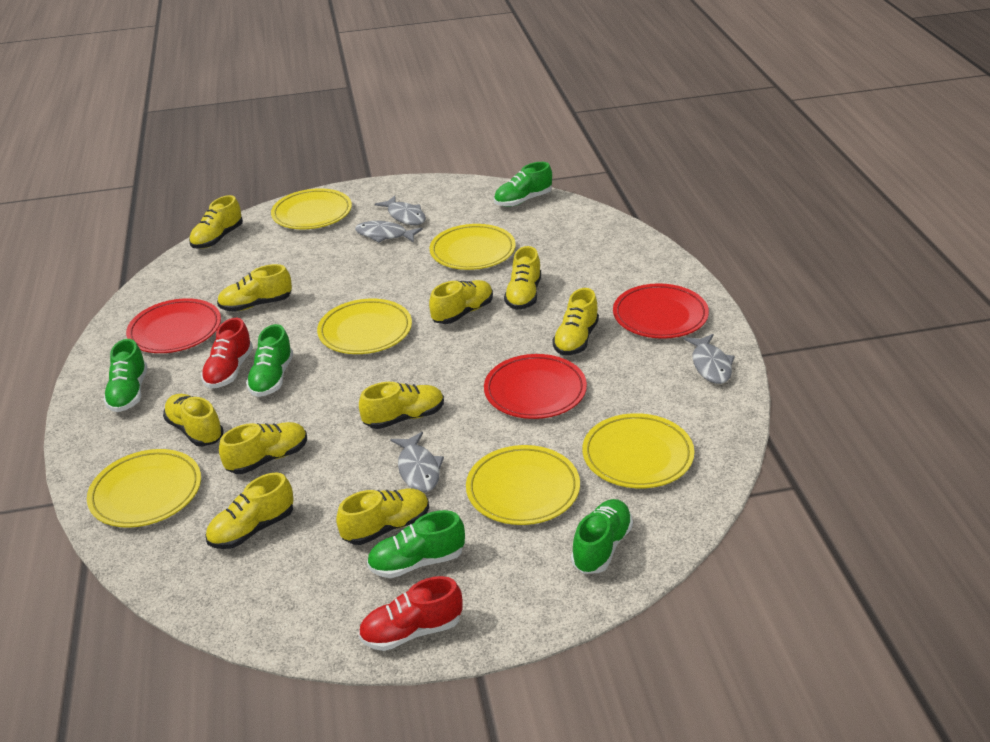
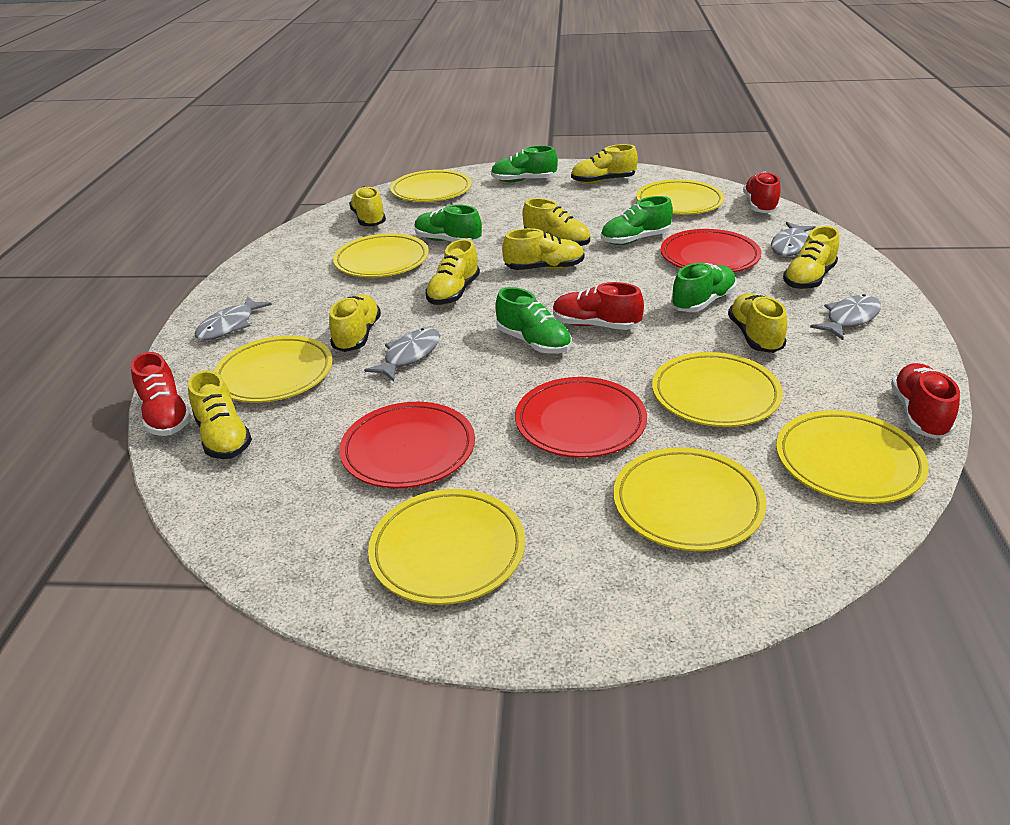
red shoe: 2 -> 4
yellow plate: 6 -> 8
yellow shoe: 10 -> 9

